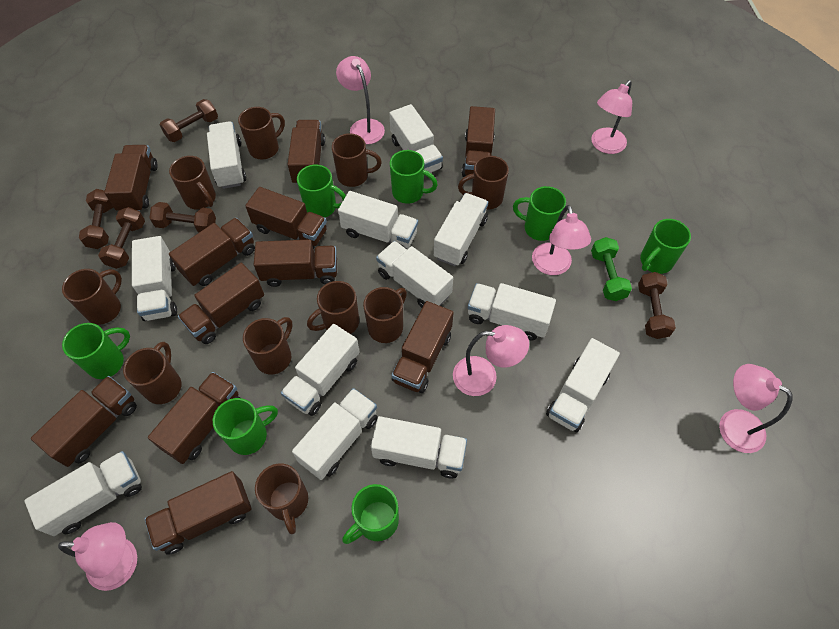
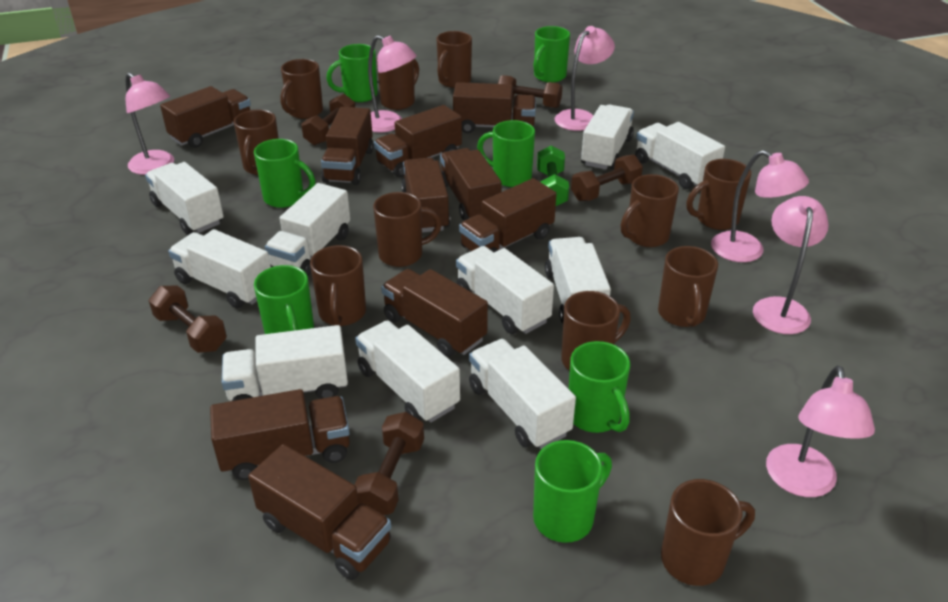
brown mug: 10 -> 11
brown truck: 11 -> 10
white truck: 12 -> 10

